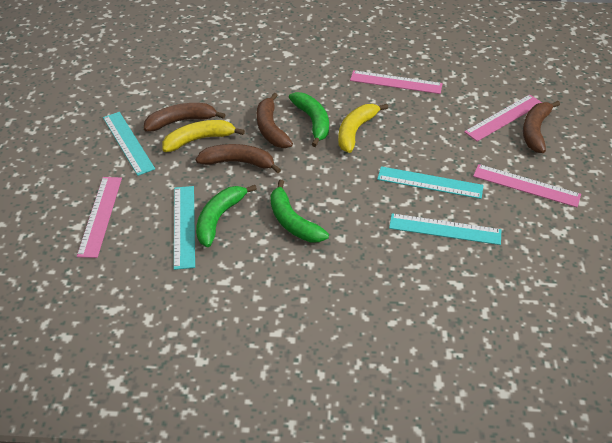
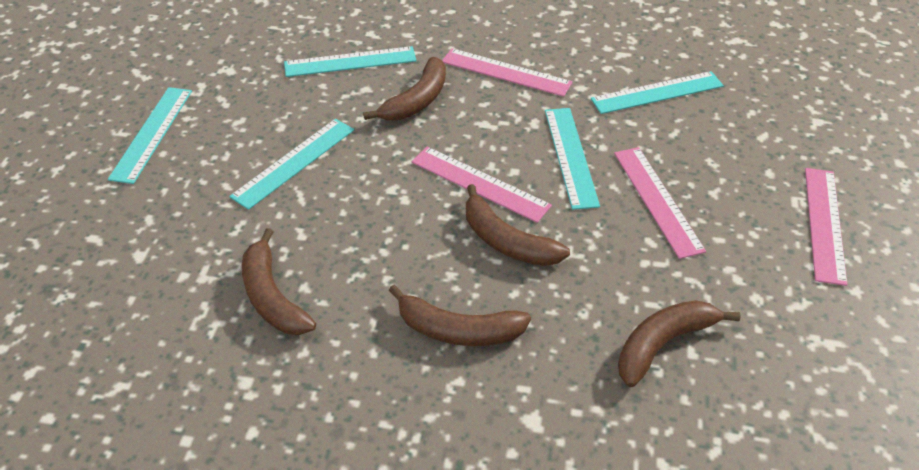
brown banana: 4 -> 5
green banana: 3 -> 0
turquoise ruler: 4 -> 5
yellow banana: 2 -> 0

